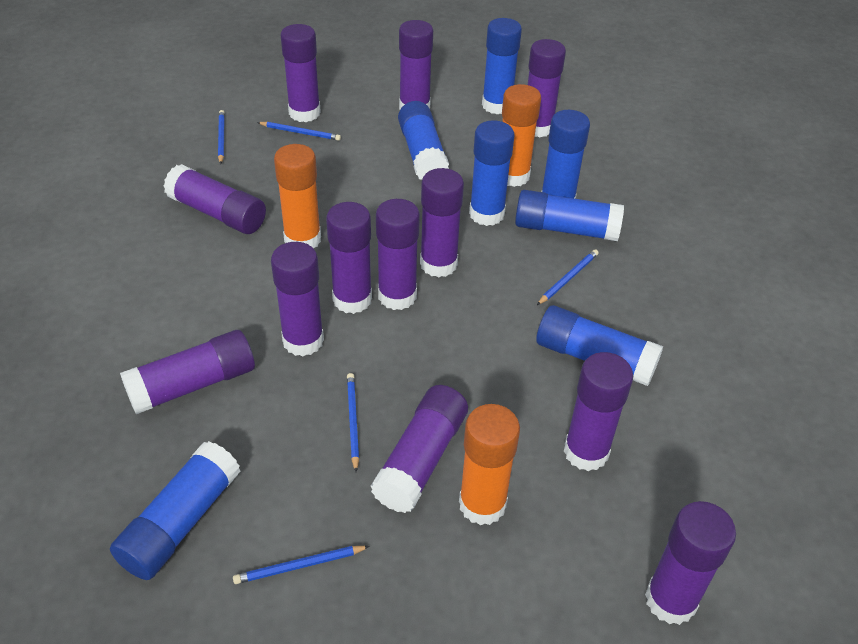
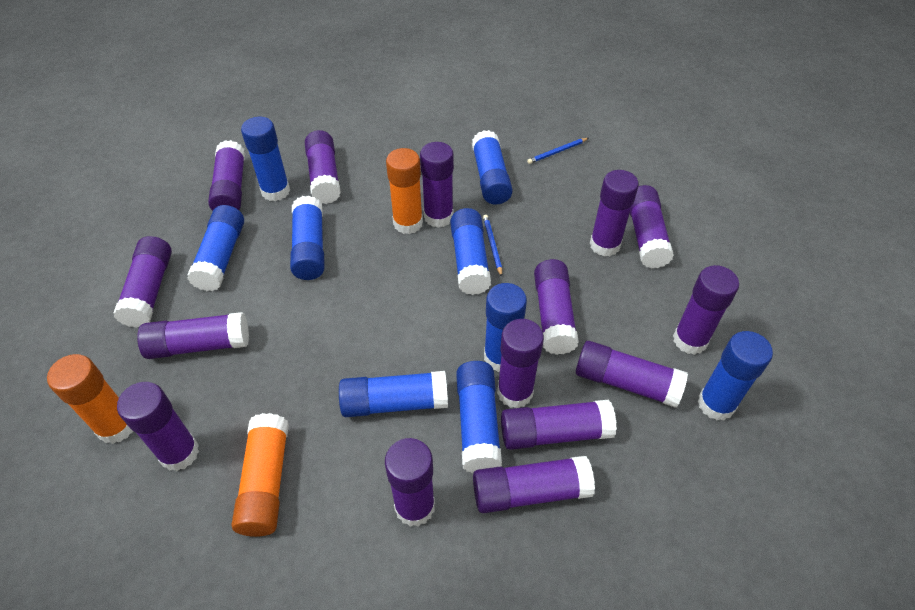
blue glue stick: 7 -> 9
blue pencil: 5 -> 2
purple glue stick: 12 -> 15

